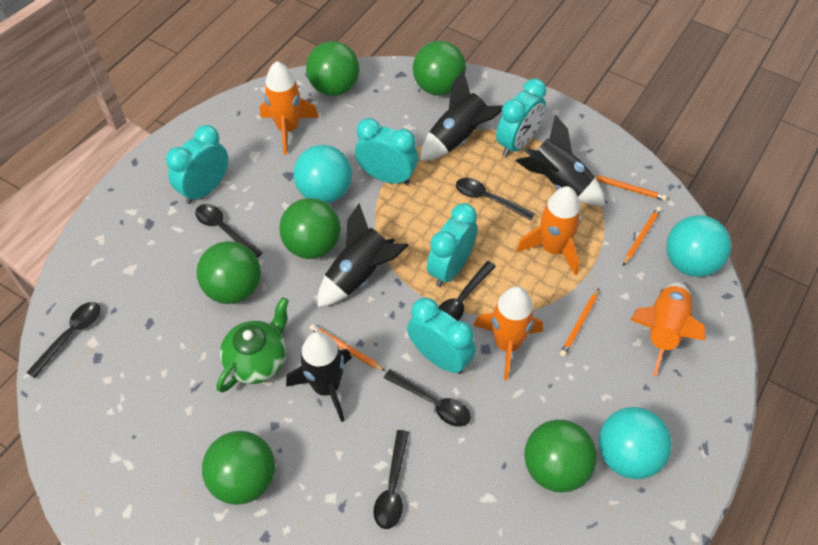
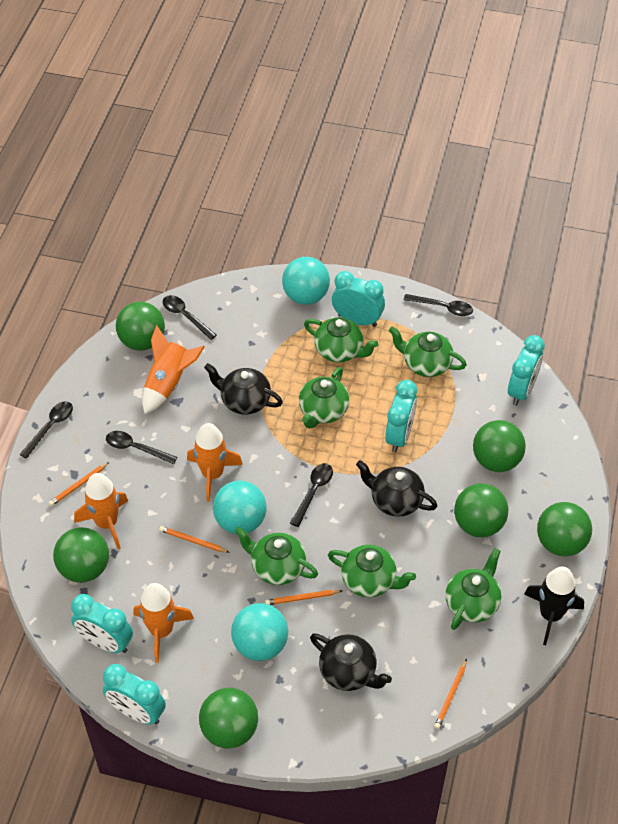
black rocket: 4 -> 1
black spoon: 6 -> 5
black teapot: 0 -> 3
green teapot: 1 -> 6

